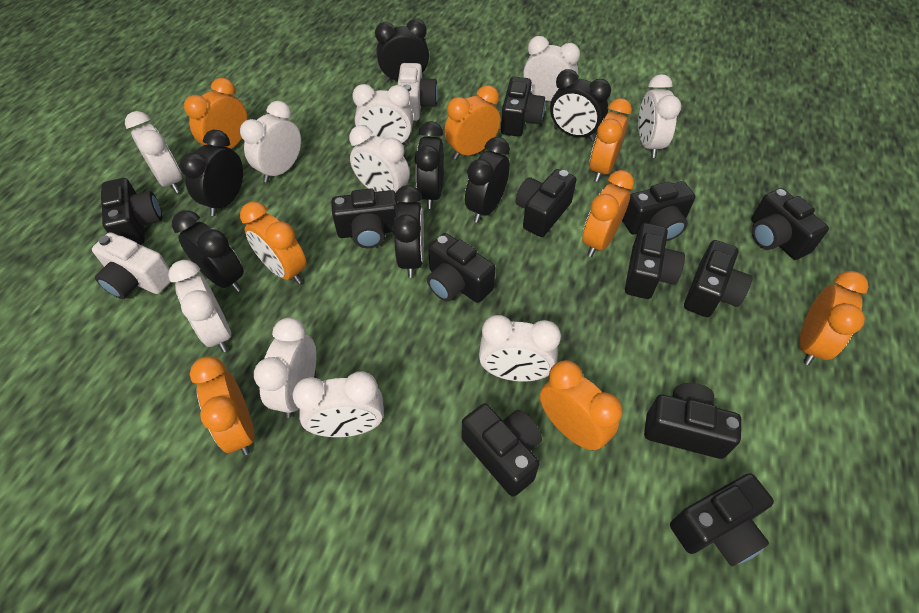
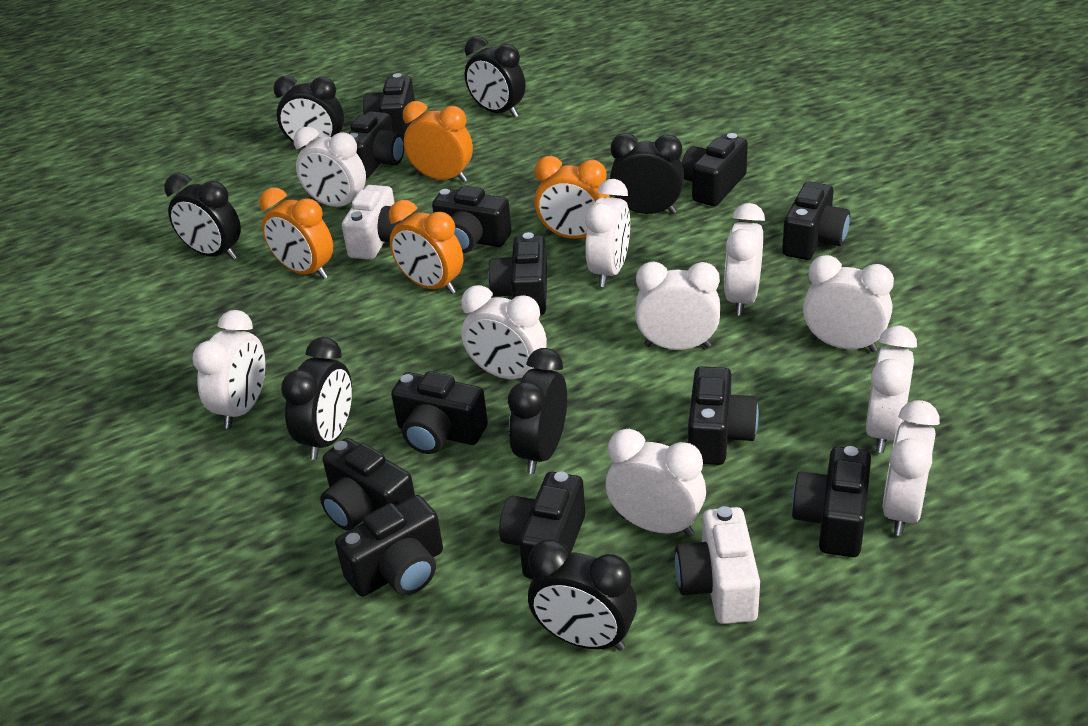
orange clock: 8 -> 4

